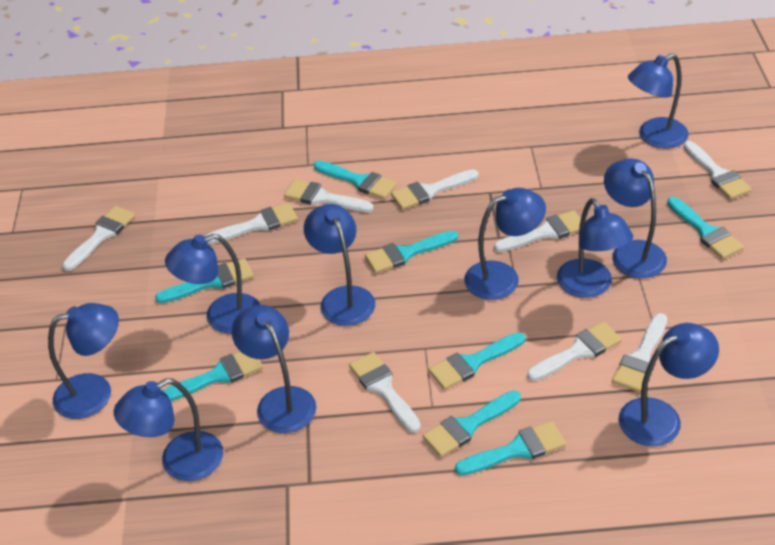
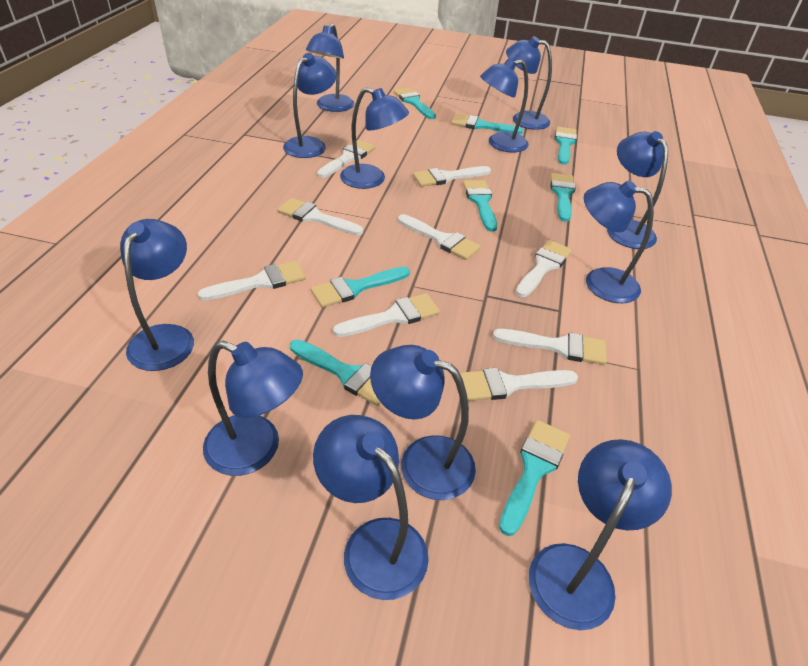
blue lamp: 10 -> 12

